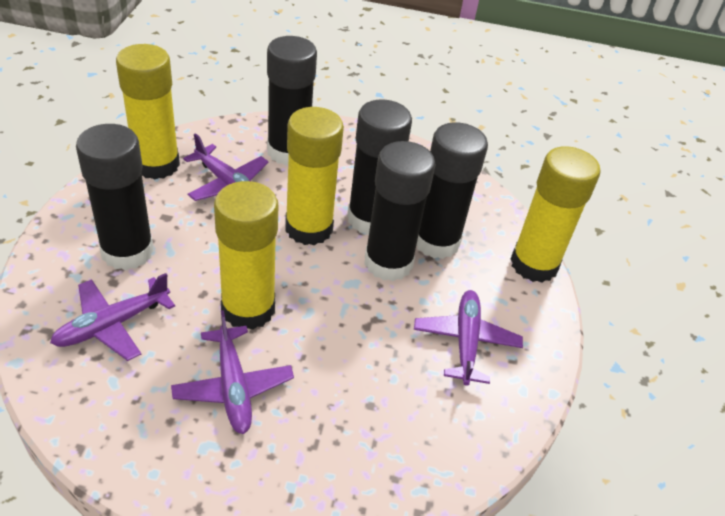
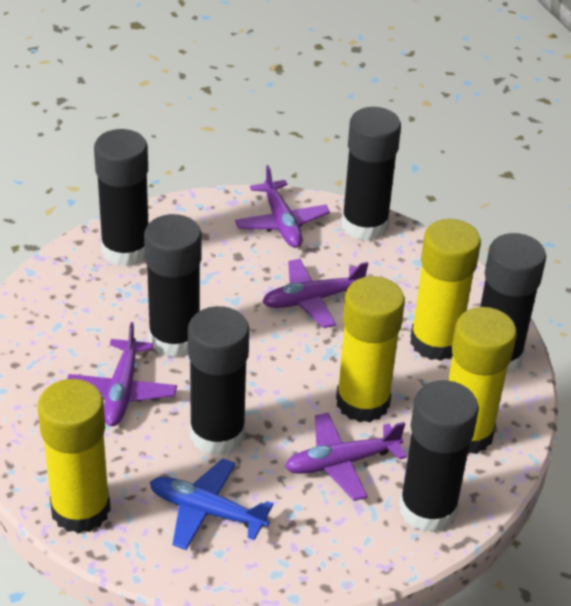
black glue stick: 5 -> 6
blue plane: 0 -> 1

